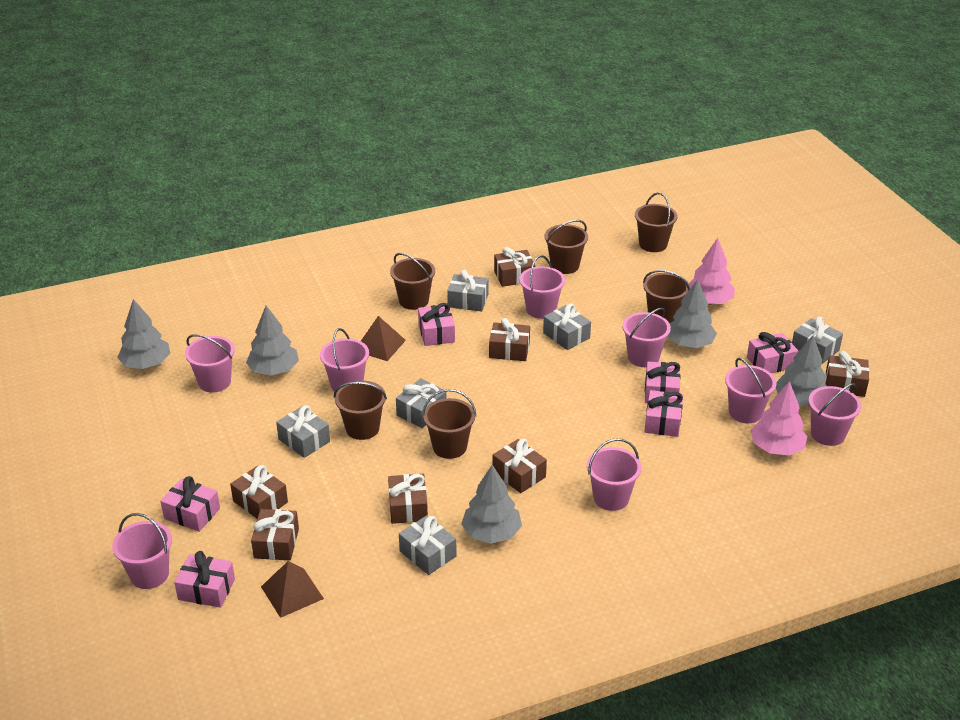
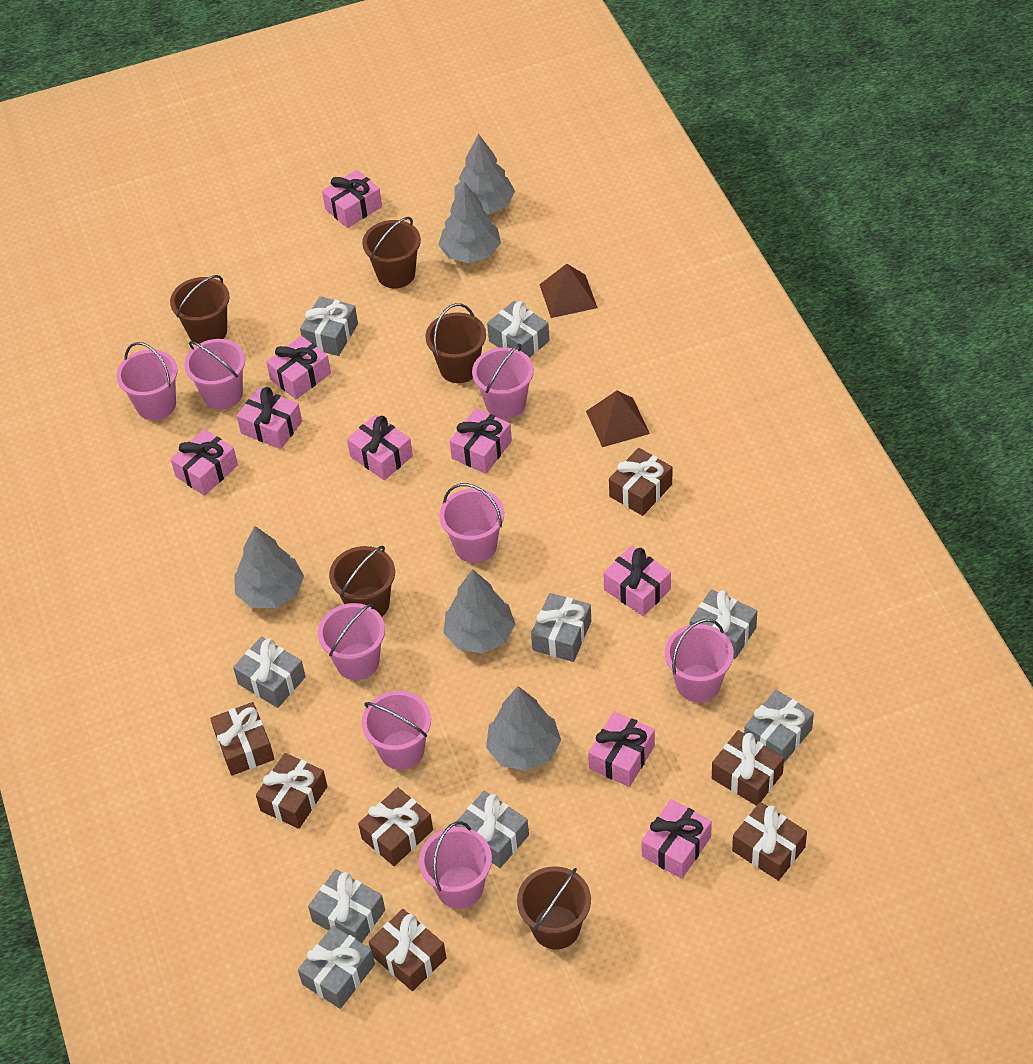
brown bucket: 6 -> 5
grey gift: 6 -> 9
pink gift: 6 -> 9
pink tree: 2 -> 0

